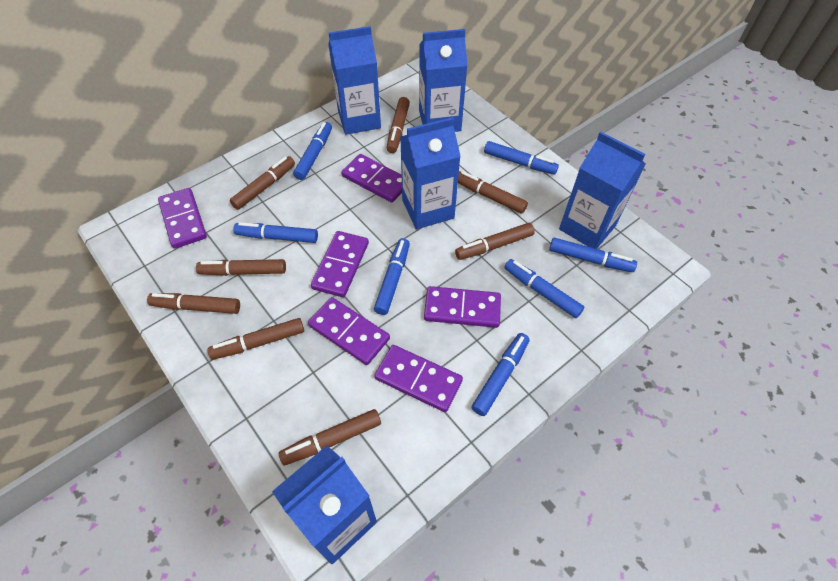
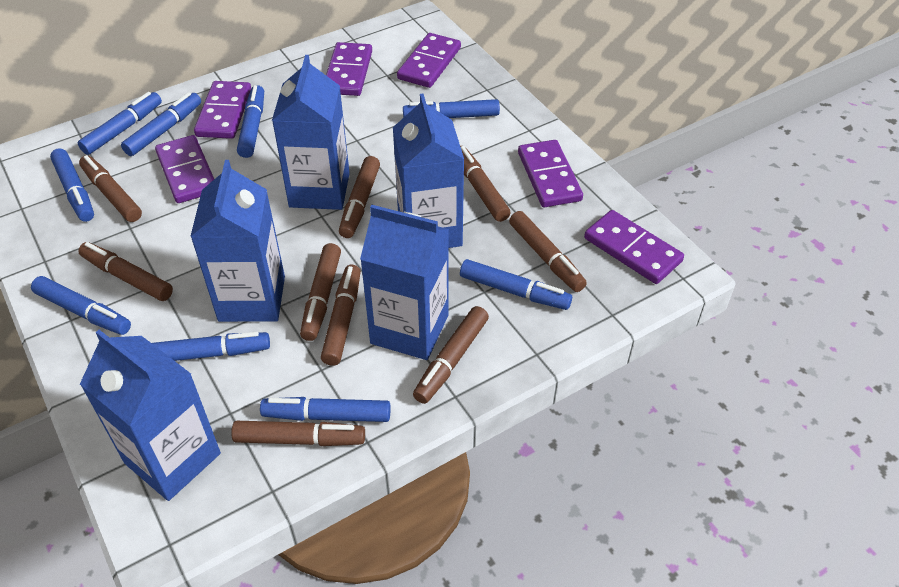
blue marker: 7 -> 9
brown marker: 8 -> 9

